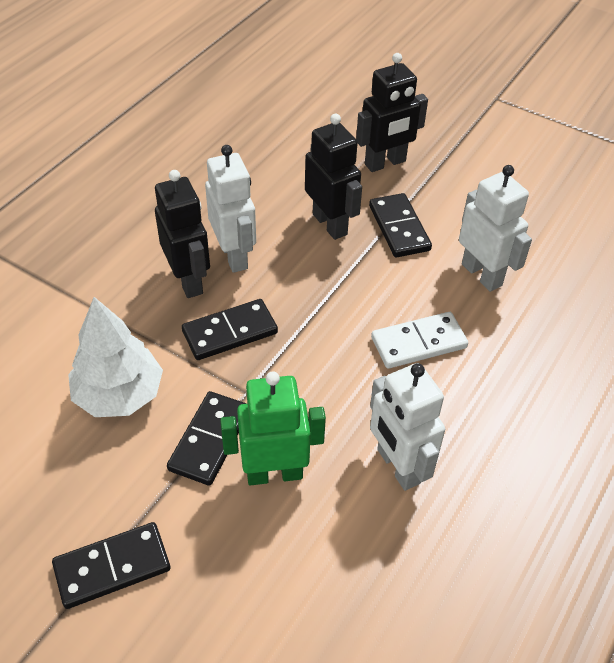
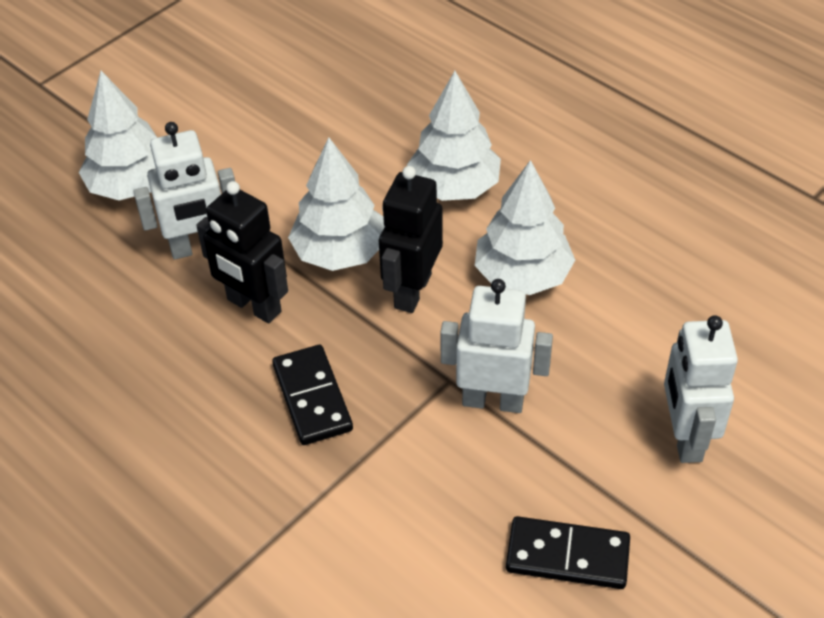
black domino: 4 -> 2
black robot: 3 -> 2
green robot: 1 -> 0
white domino: 1 -> 0
white tree: 1 -> 4

